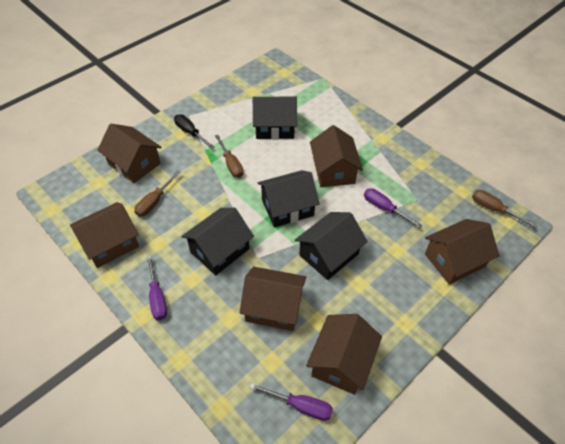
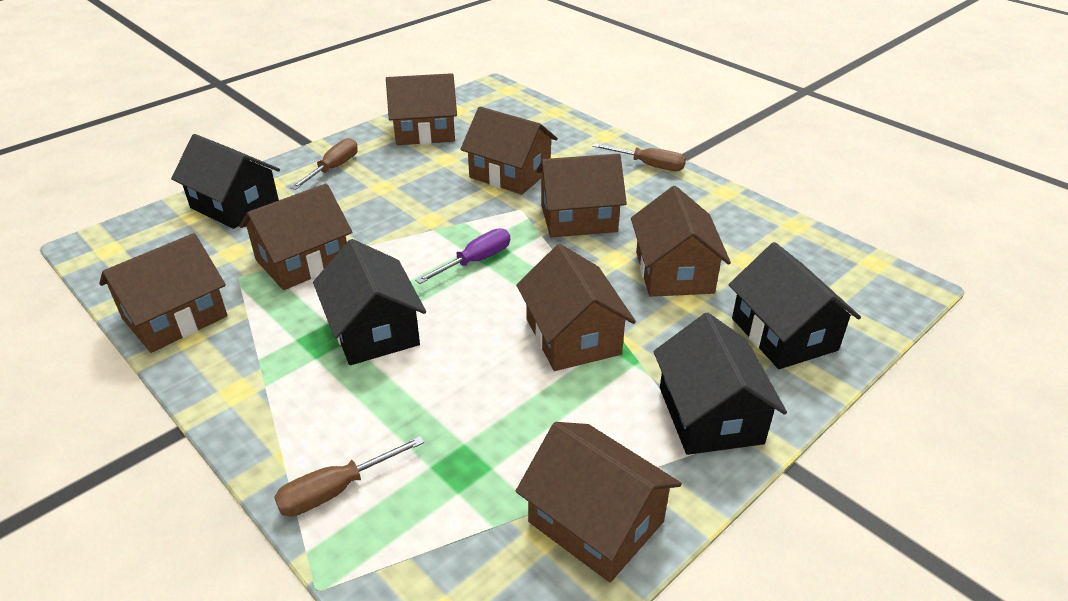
black screwdriver: 1 -> 0
brown house: 6 -> 8
purple screwdriver: 3 -> 1

